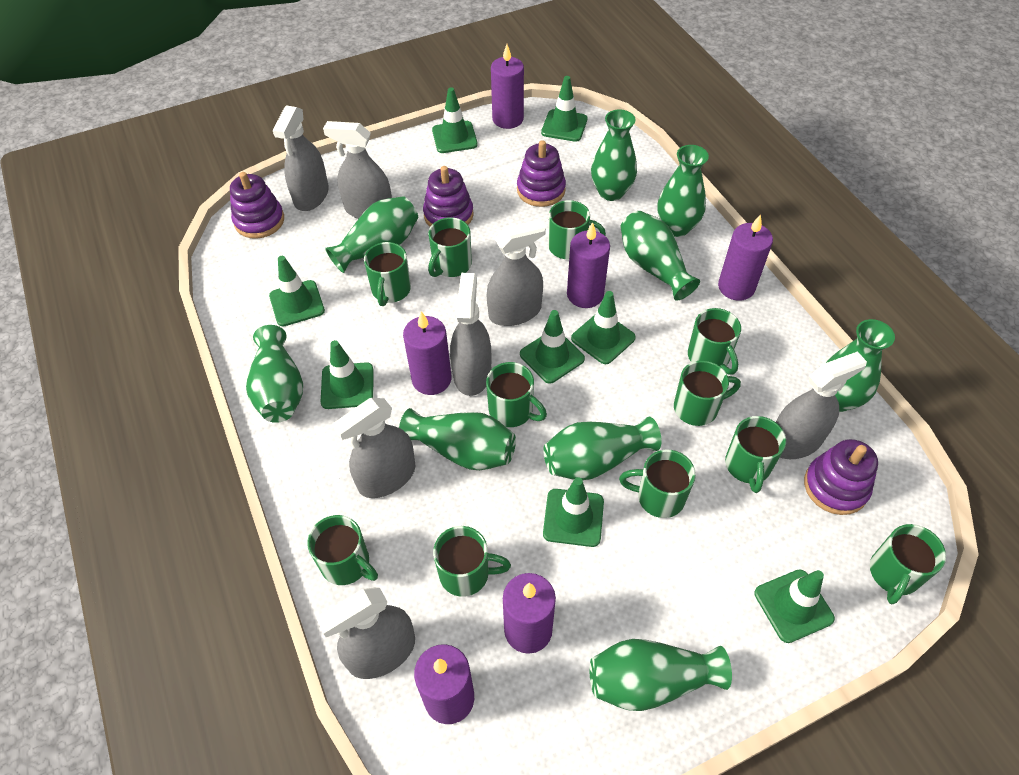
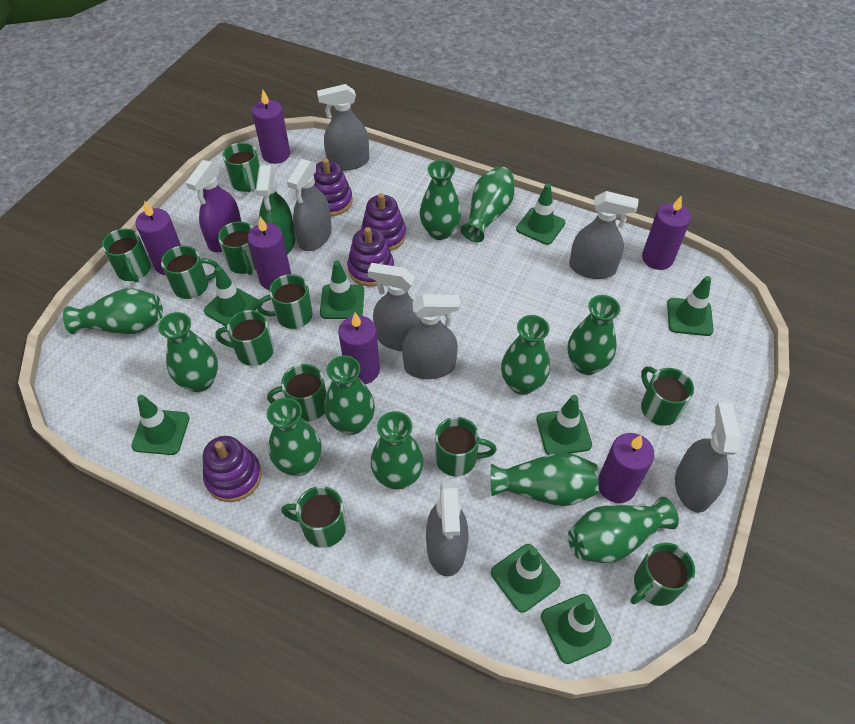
green spray bottle: 0 -> 1
green vase: 9 -> 11
purple spray bottle: 0 -> 1

